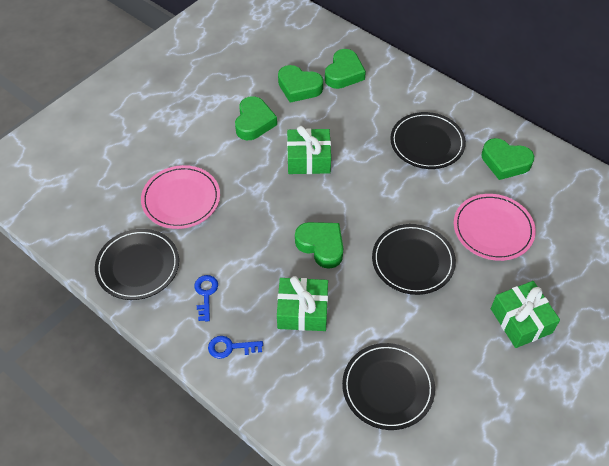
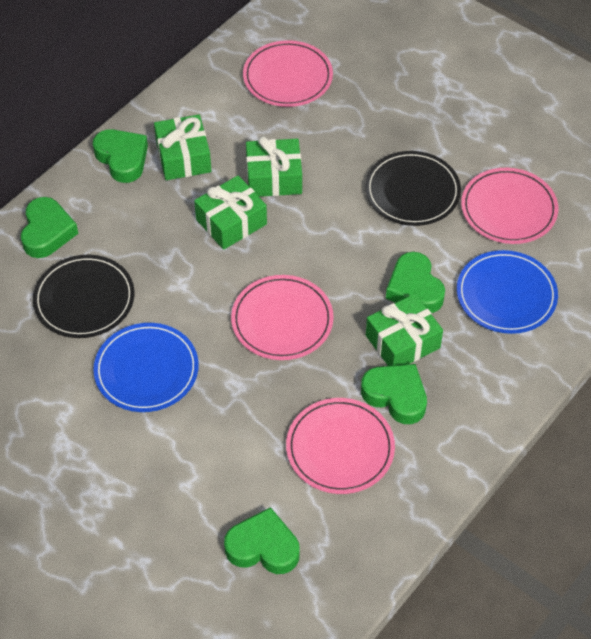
black plate: 4 -> 2
blue key: 2 -> 0
blue plate: 0 -> 2
green gift: 3 -> 4
pink plate: 2 -> 4

